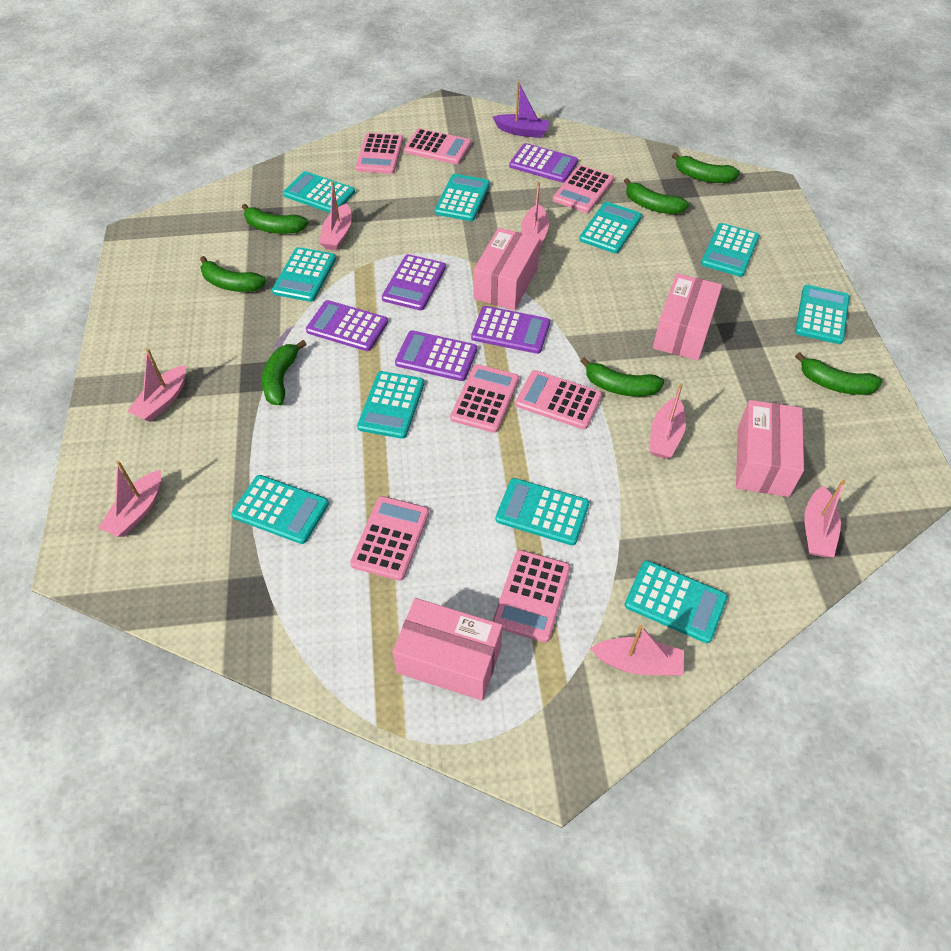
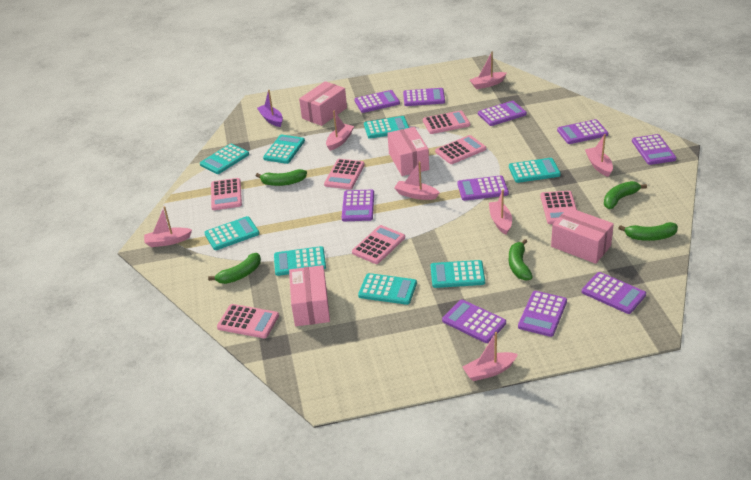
green banana: 7 -> 5
purple calculator: 5 -> 10
turquoise calculator: 10 -> 8

